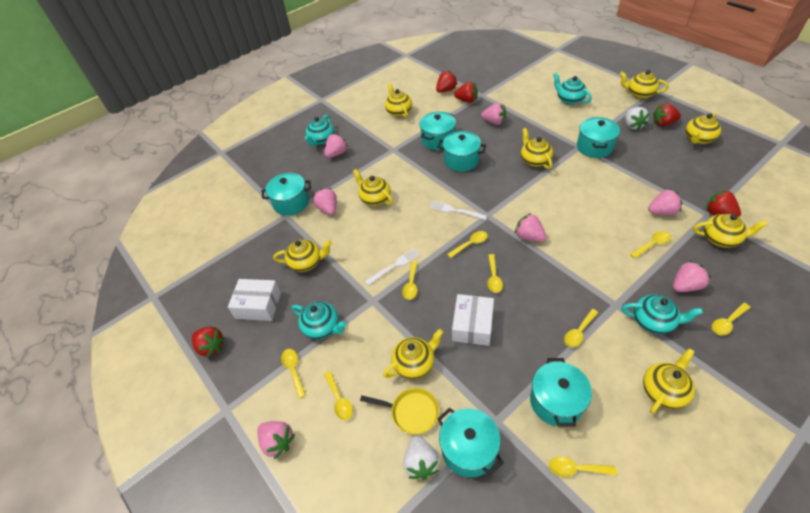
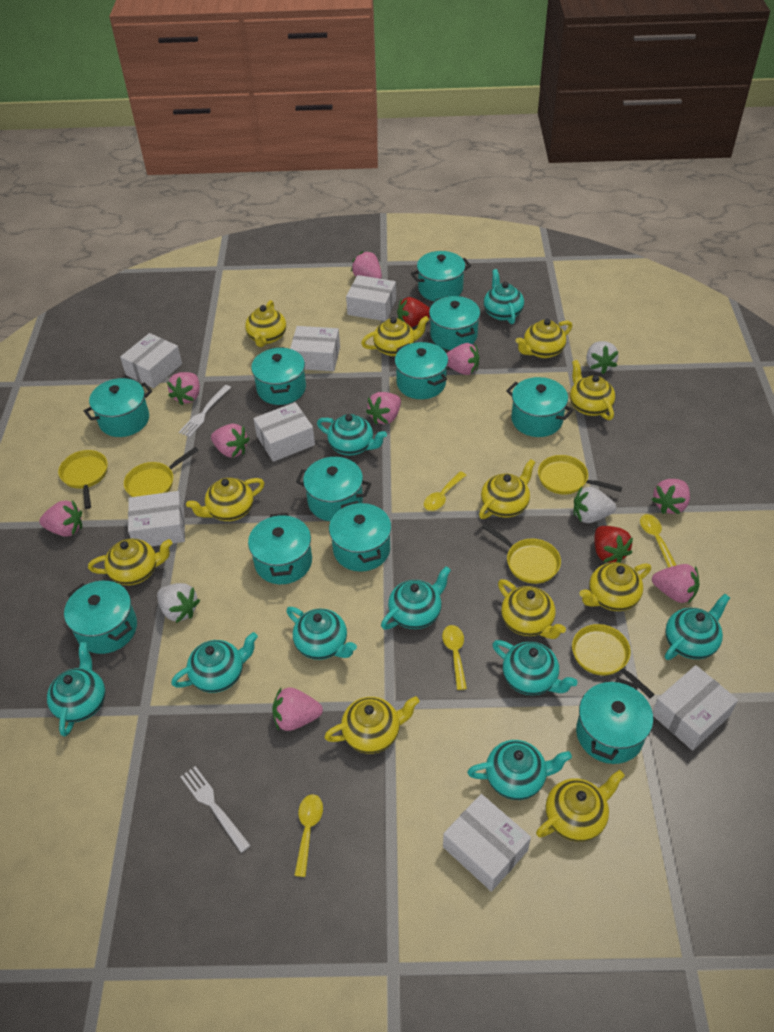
pink strawberry: 7 -> 9
red strawberry: 5 -> 2
turquoise pot: 6 -> 11
turquoise teapot: 4 -> 9
white box: 2 -> 7
white strawberry: 2 -> 3
yellow pan: 1 -> 5
yellow spoon: 9 -> 4
yellow teapot: 9 -> 11

